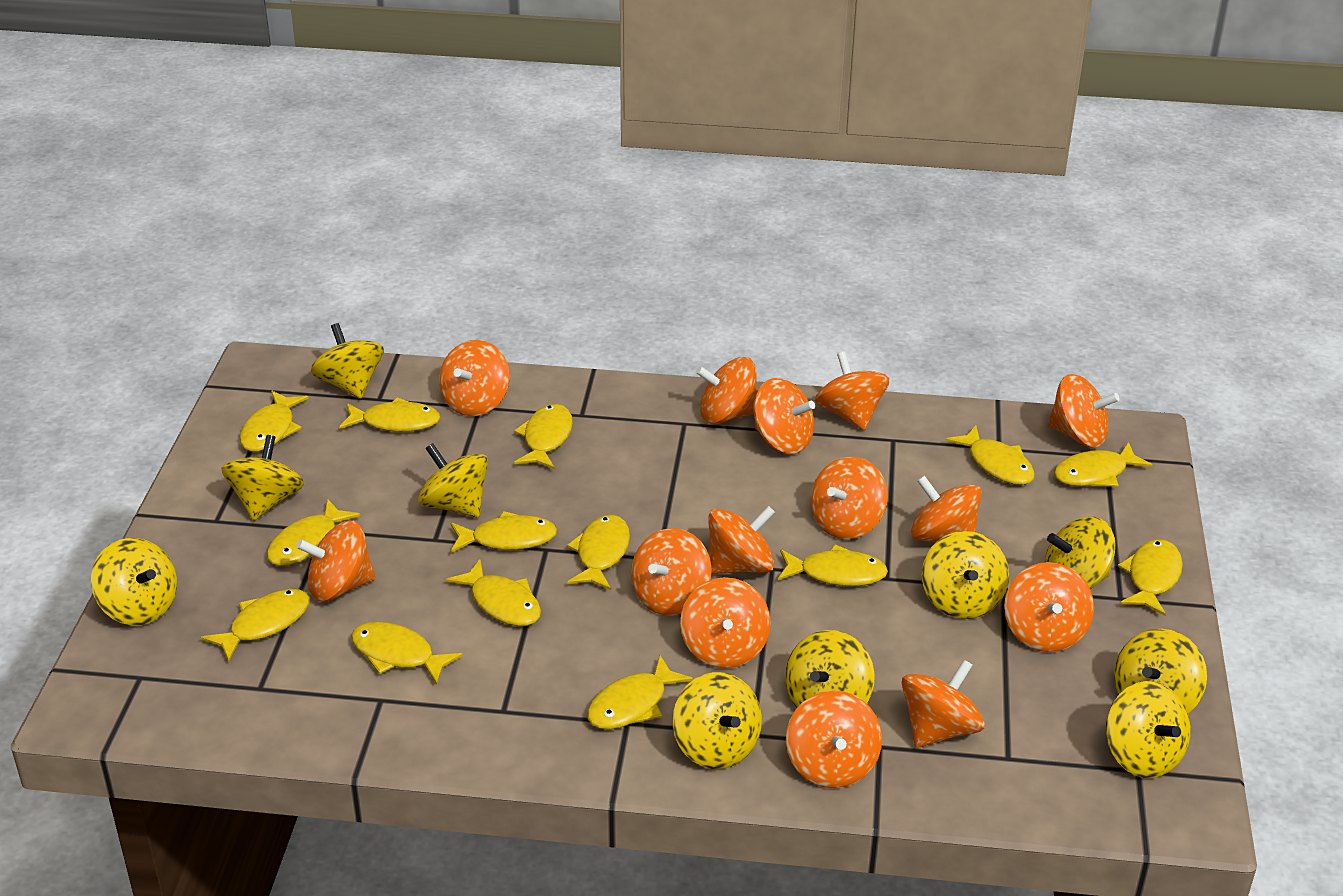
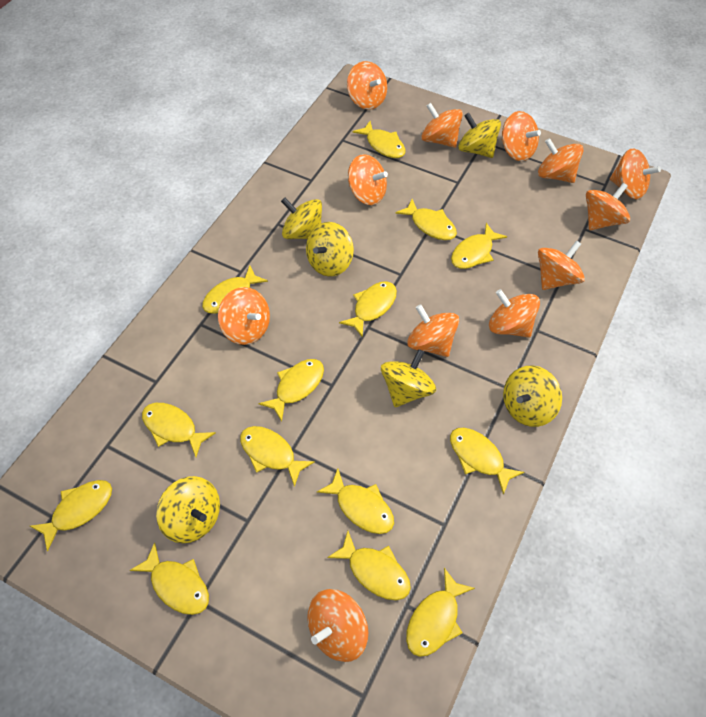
orange spinning top: 14 -> 12
yellow spinning top: 10 -> 6

